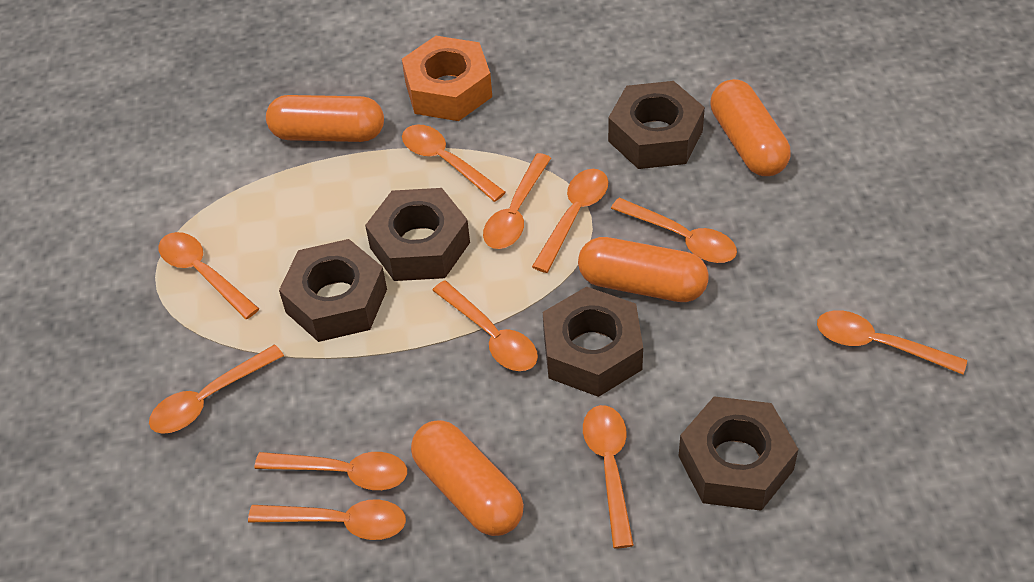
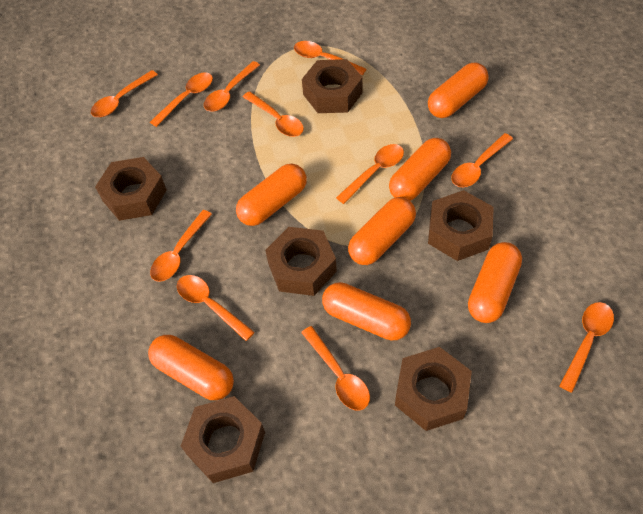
brown nut: 5 -> 6
orange capsule: 4 -> 7
orange nut: 1 -> 0

